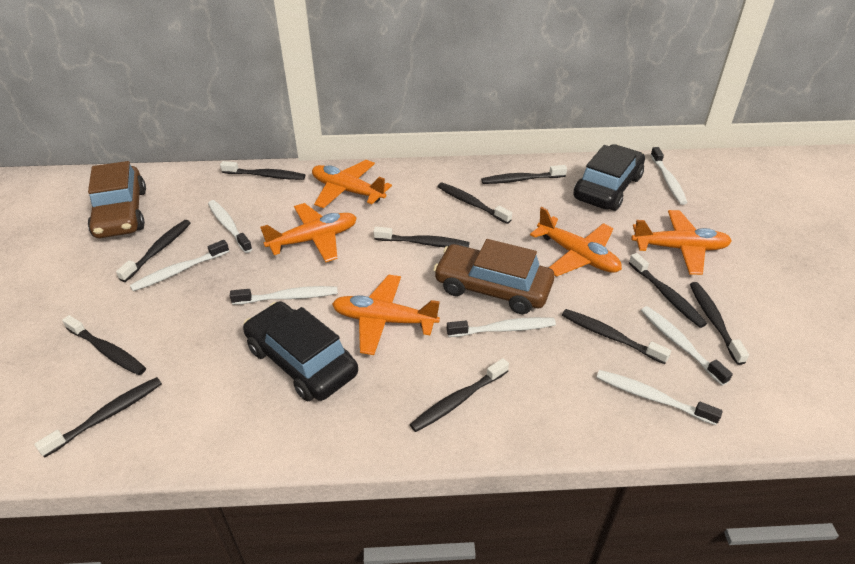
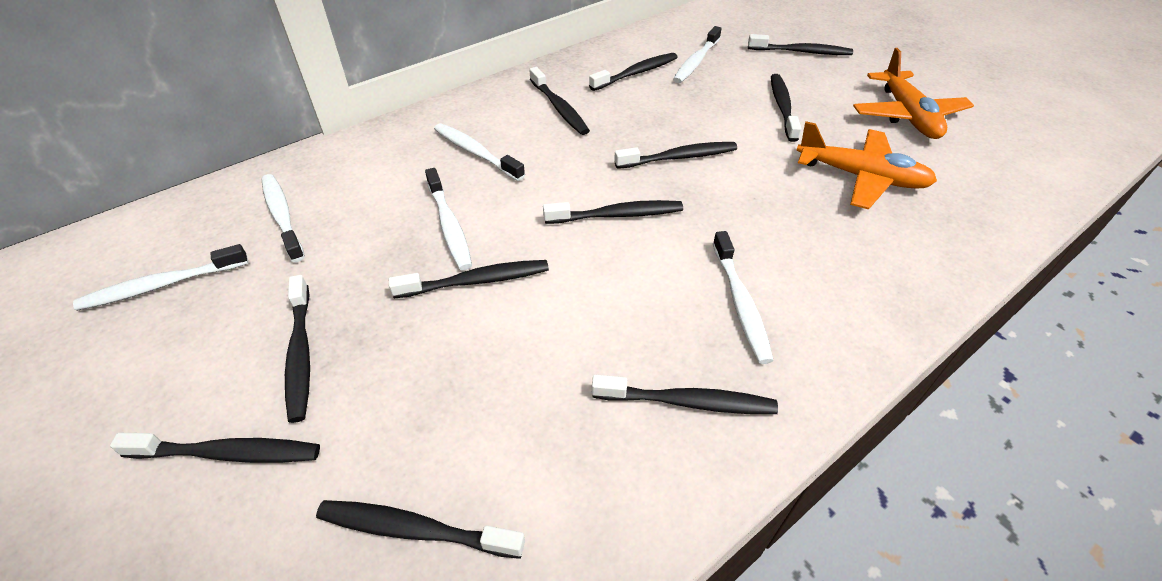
black car: 2 -> 0
brown car: 2 -> 0
orange plane: 5 -> 2
white toothbrush: 7 -> 6

